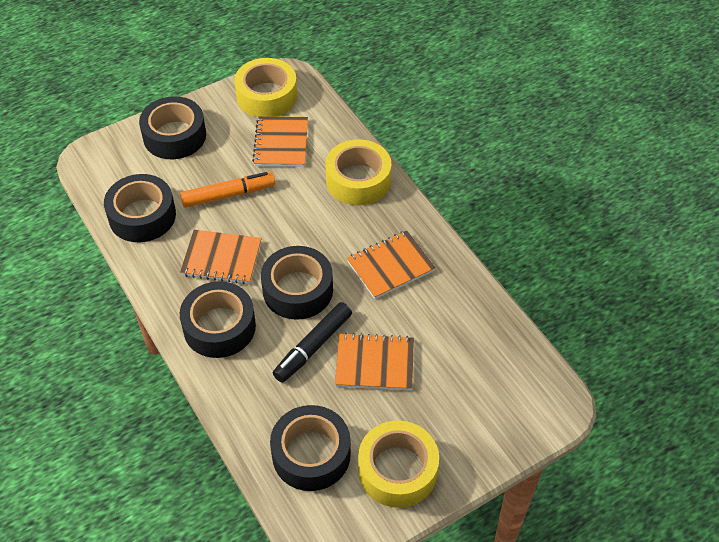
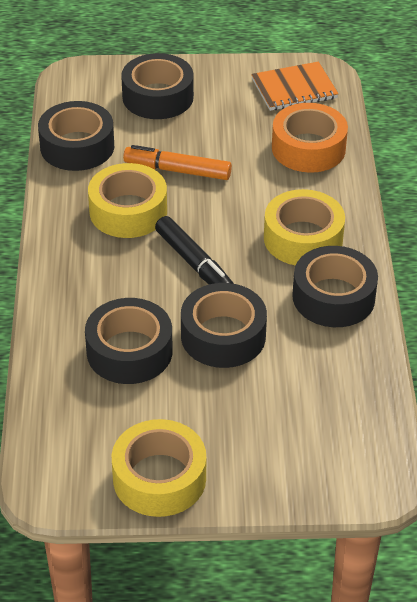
orange notebook: 4 -> 1
orange tape: 0 -> 1

